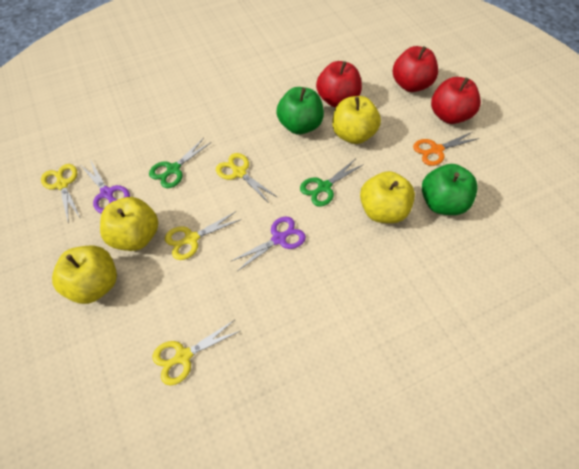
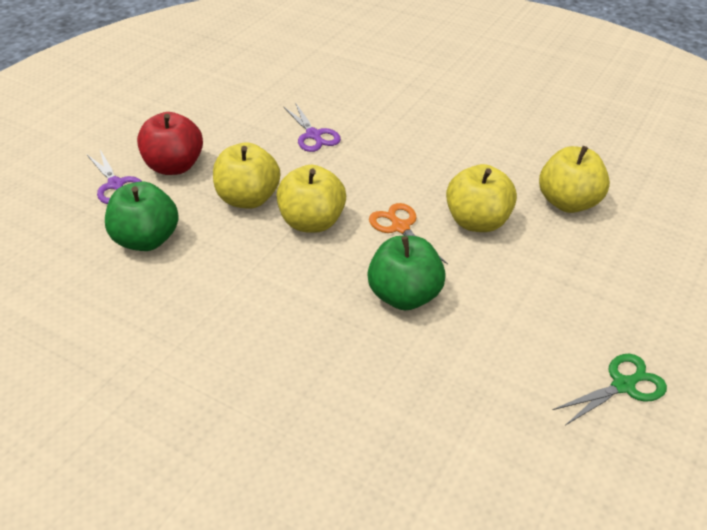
green scissors: 2 -> 1
red apple: 3 -> 1
yellow scissors: 4 -> 0

